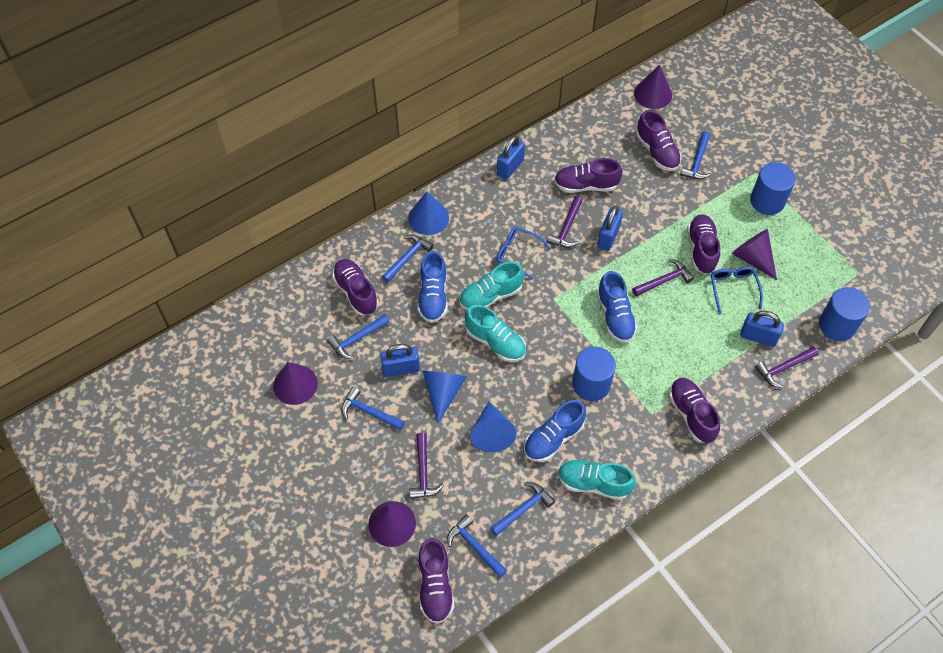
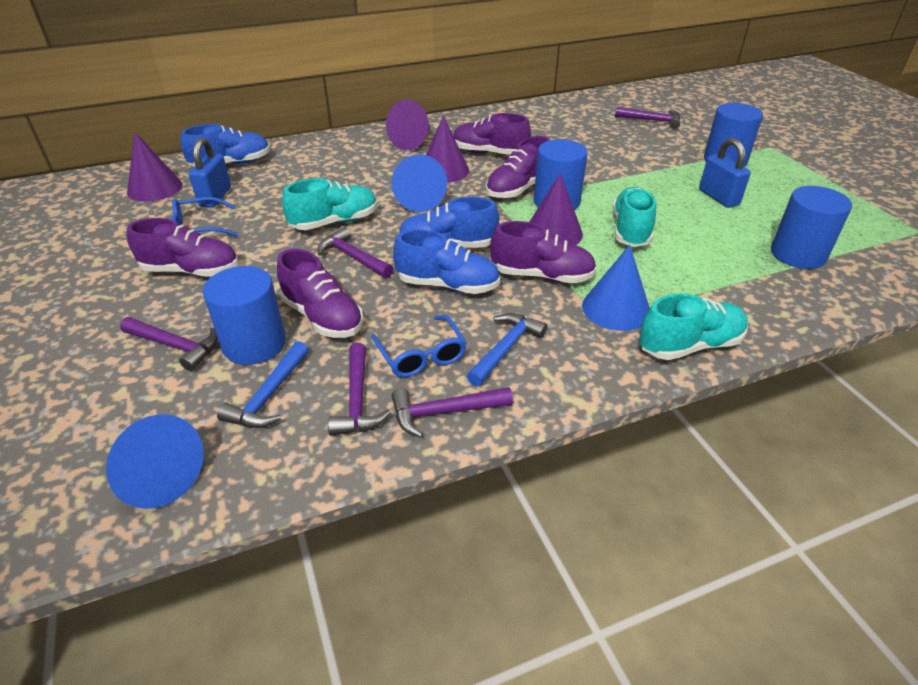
blue cylinder: 3 -> 4
blue hammer: 6 -> 2
blue padlock: 4 -> 2
purple hammer: 4 -> 5
purple shoe: 6 -> 5

